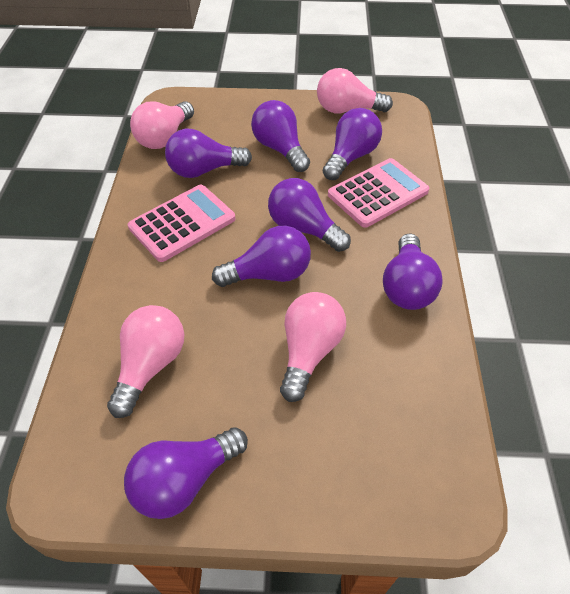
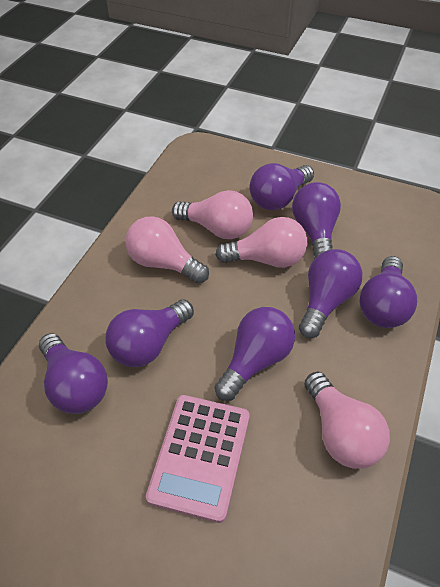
pink calculator: 2 -> 1

